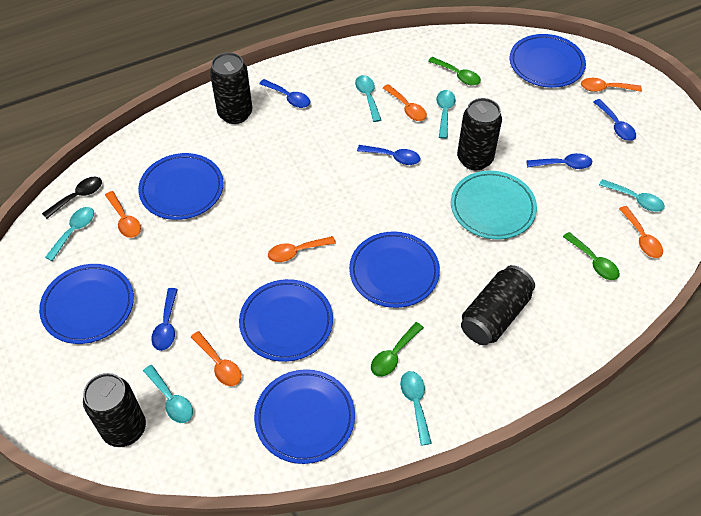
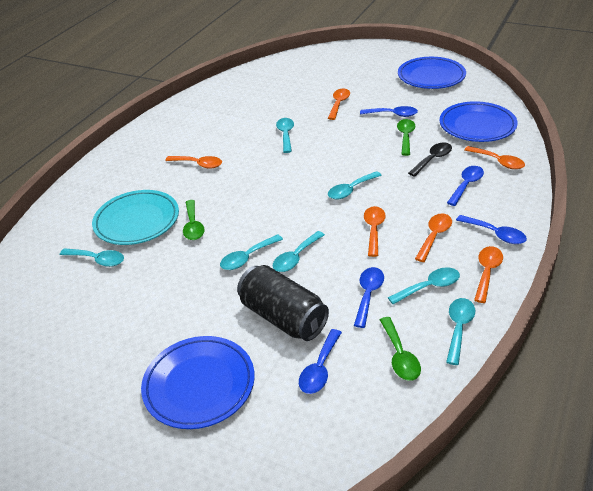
black can: 4 -> 1
blue plate: 6 -> 3
turquoise spoon: 6 -> 7

